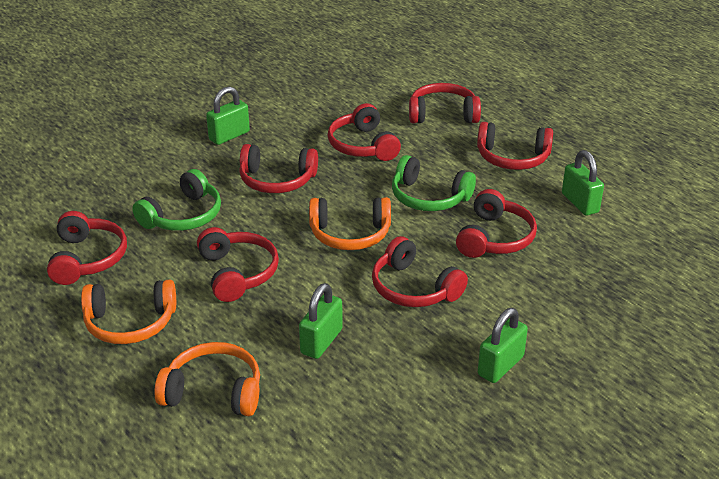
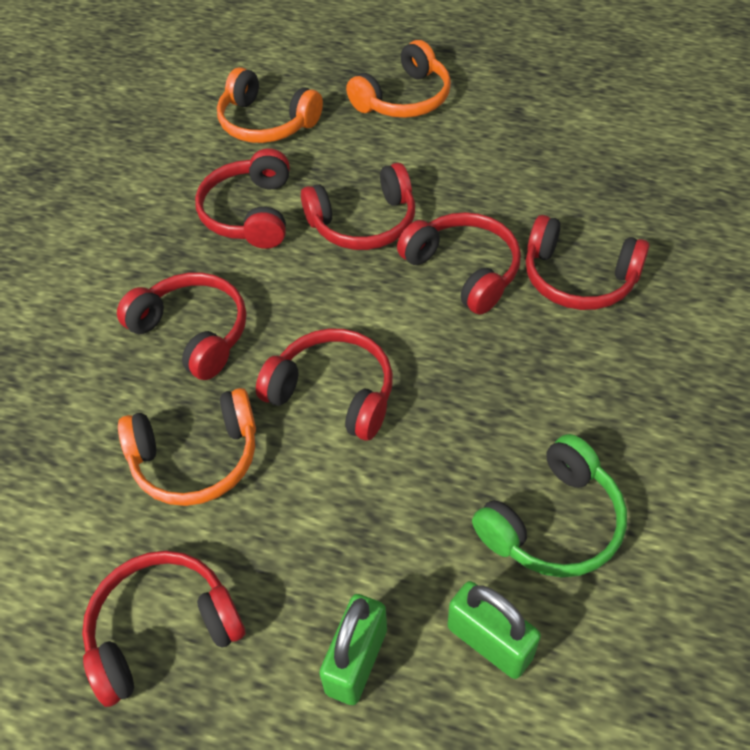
green headphones: 2 -> 1
green padlock: 4 -> 2
red headphones: 8 -> 7

